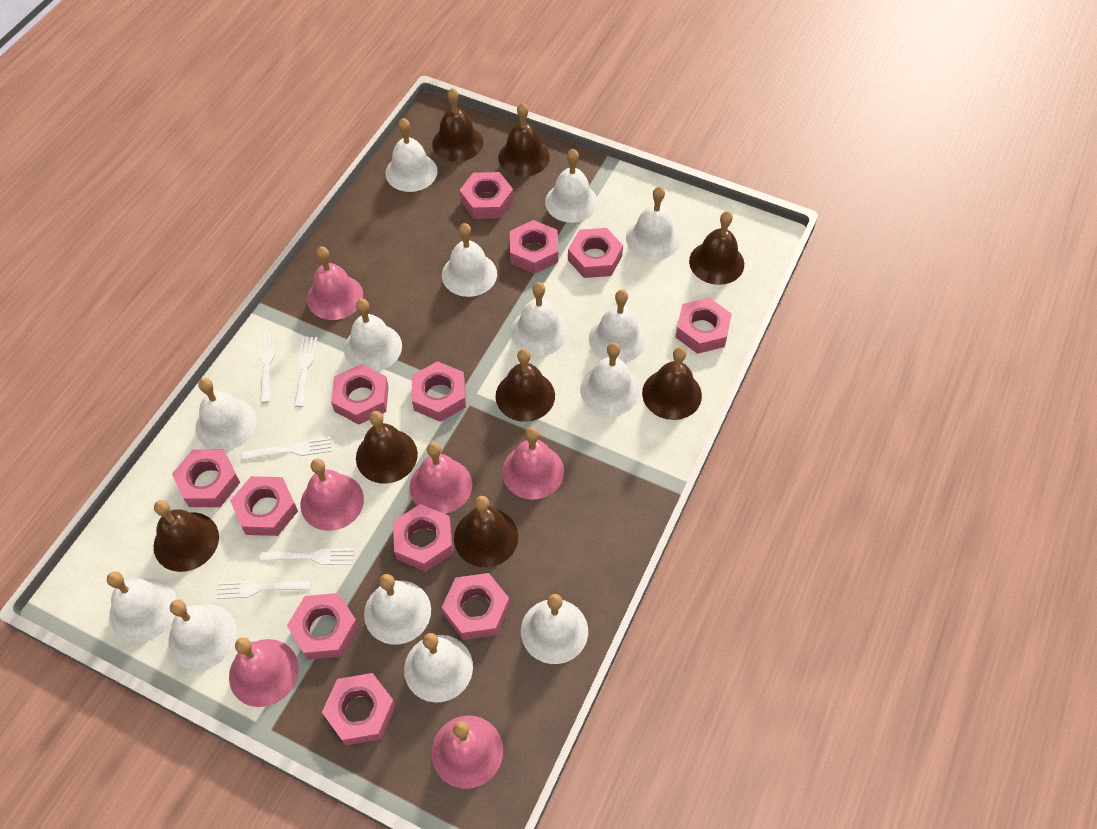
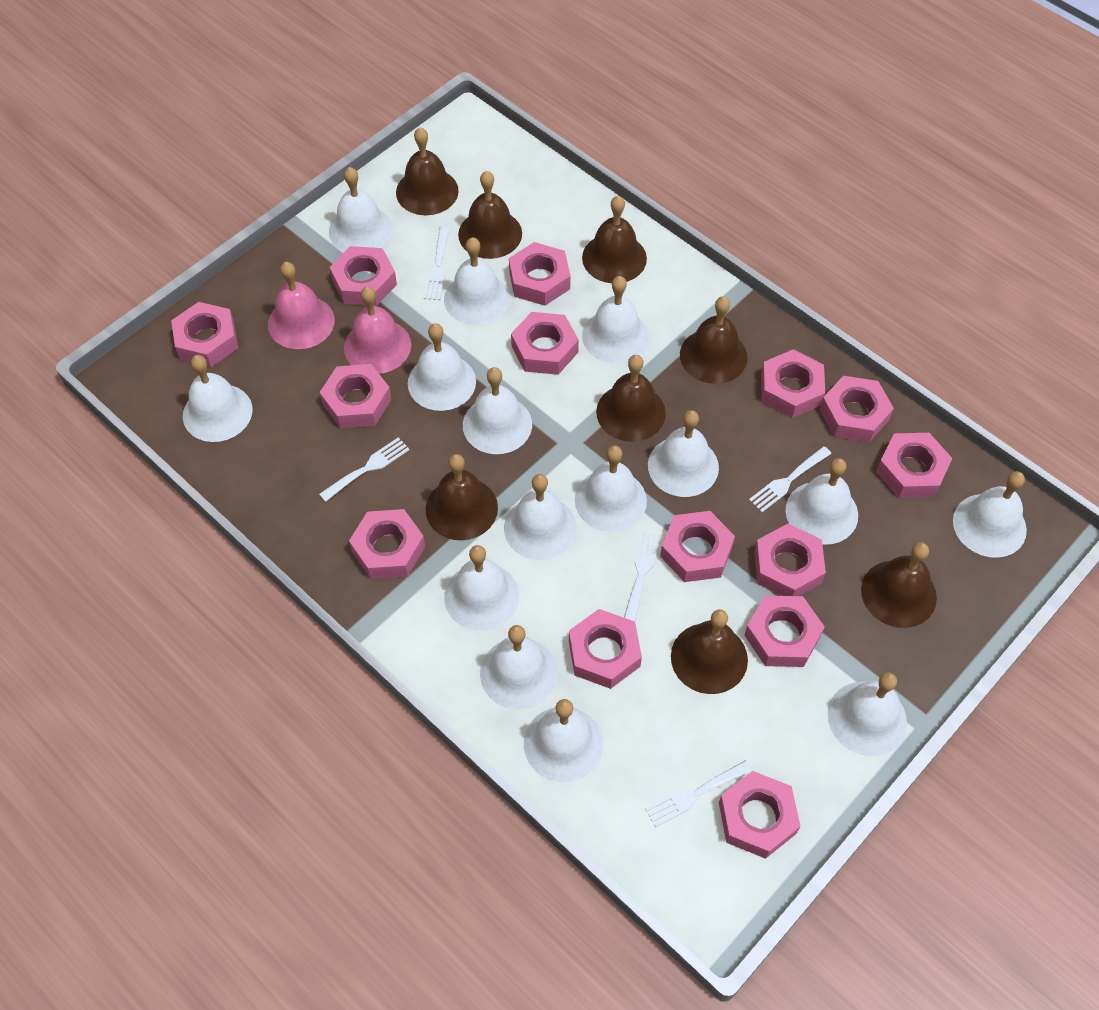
pink bell: 6 -> 2
pink nut: 12 -> 14
white bell: 14 -> 15

